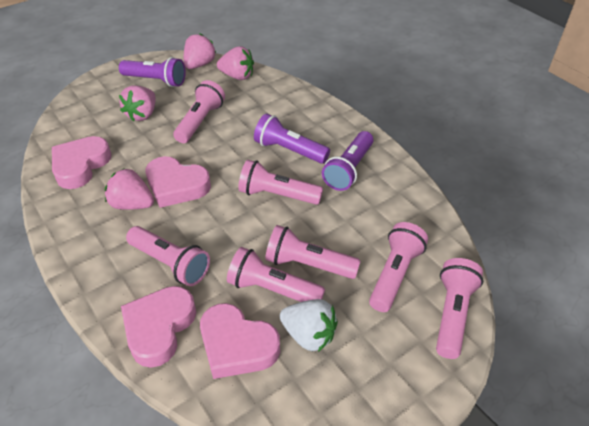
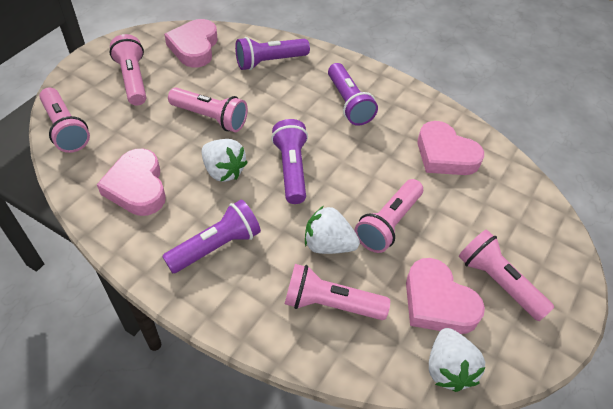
pink flashlight: 7 -> 6
pink strawberry: 4 -> 0
purple flashlight: 3 -> 4
white strawberry: 1 -> 3

